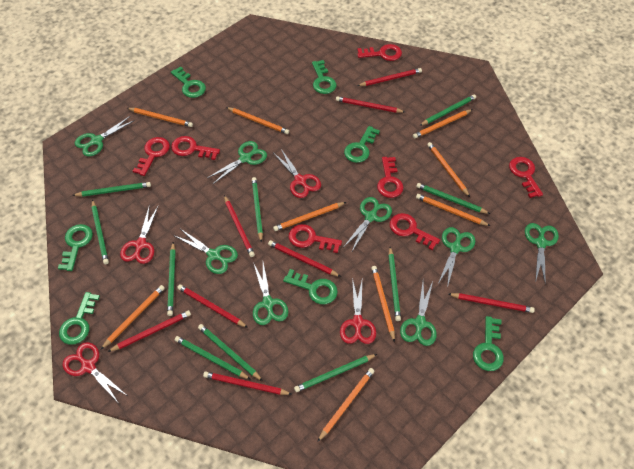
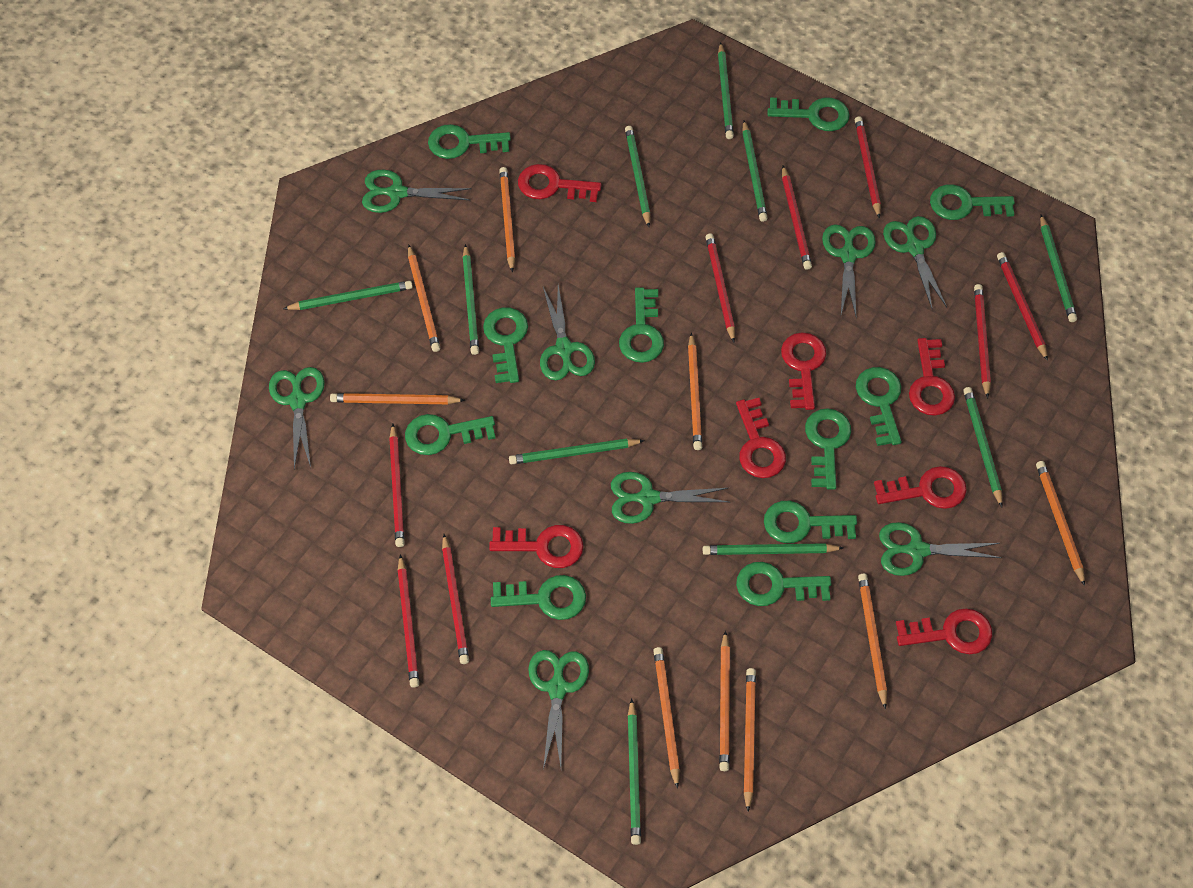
green key: 7 -> 11
red scissors: 4 -> 0

